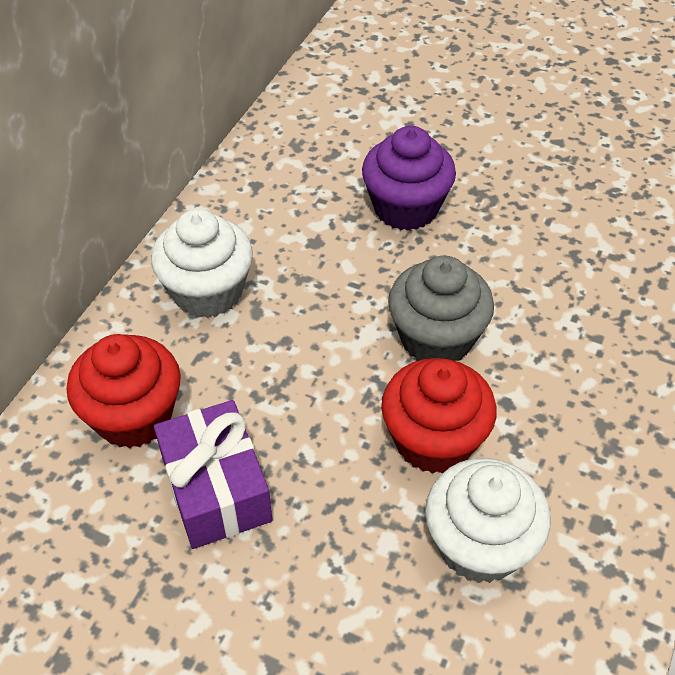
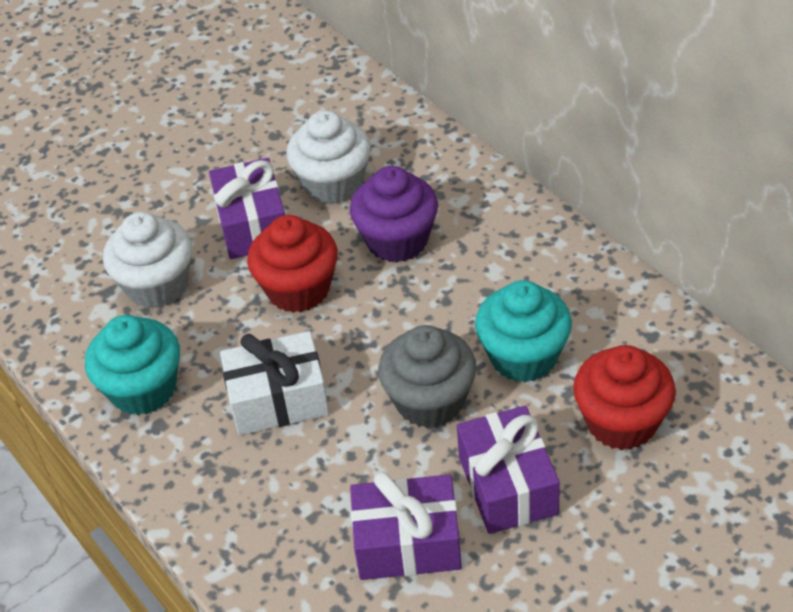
purple gift: 1 -> 3
turquoise cupcake: 0 -> 2
white gift: 0 -> 1

